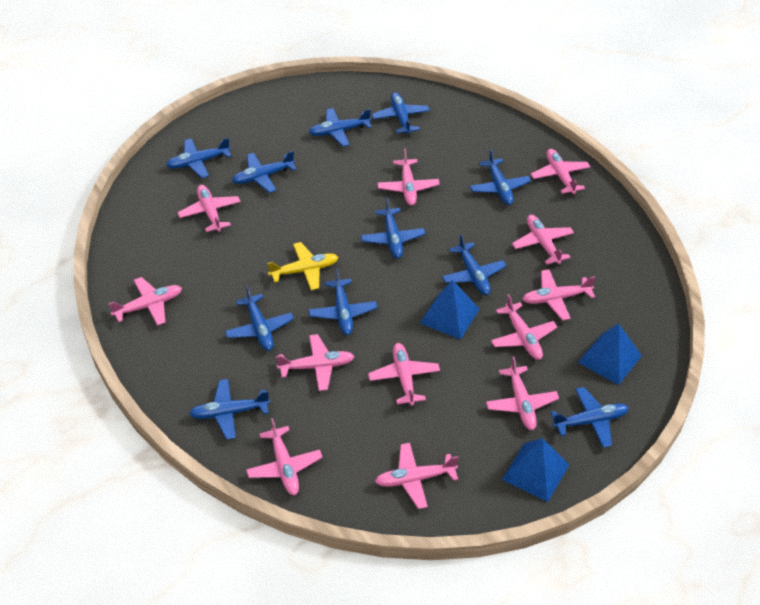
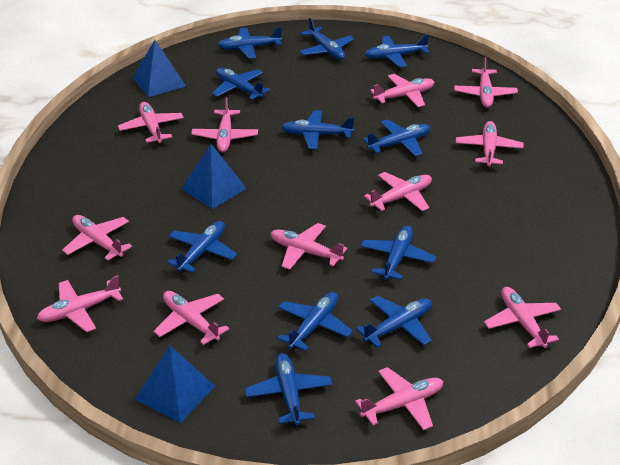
yellow plane: 1 -> 0

